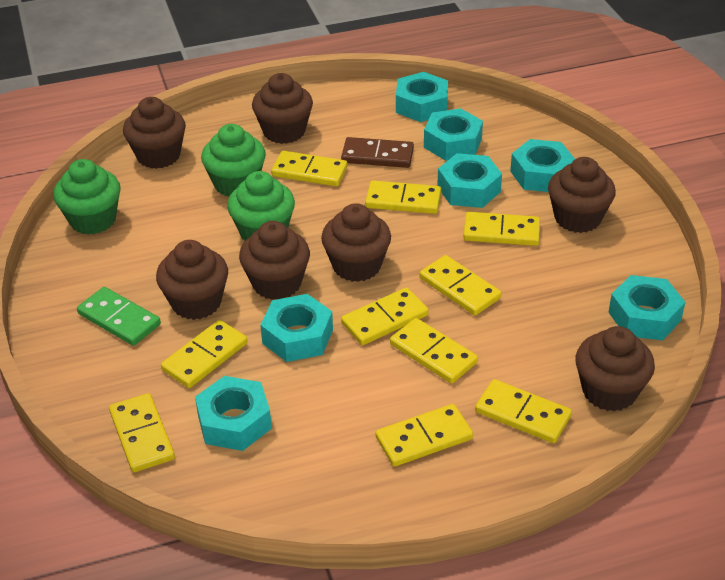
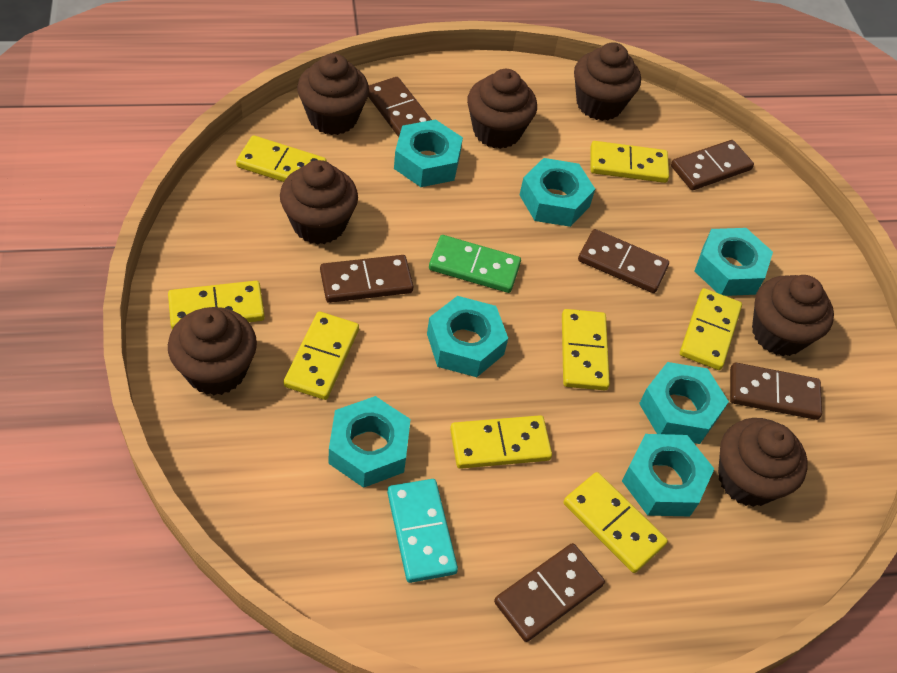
brown domino: 1 -> 6
green cupcake: 3 -> 0
turquoise domino: 0 -> 1
yellow domino: 10 -> 8

